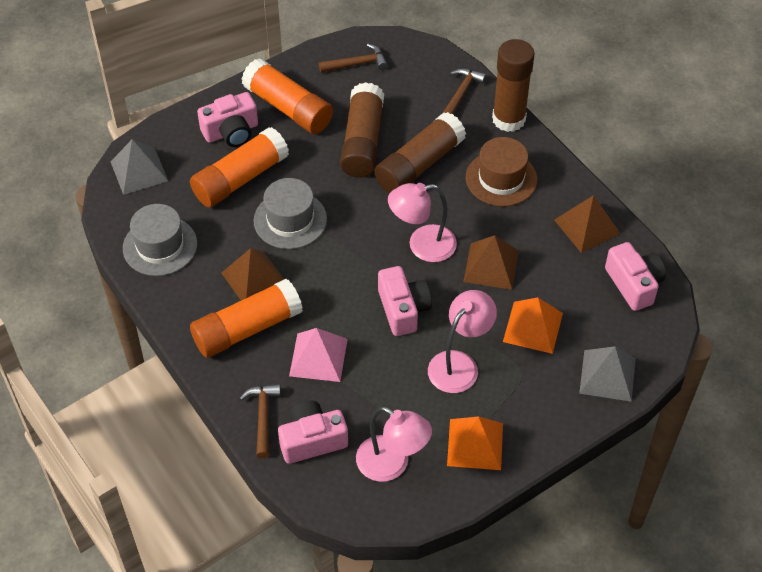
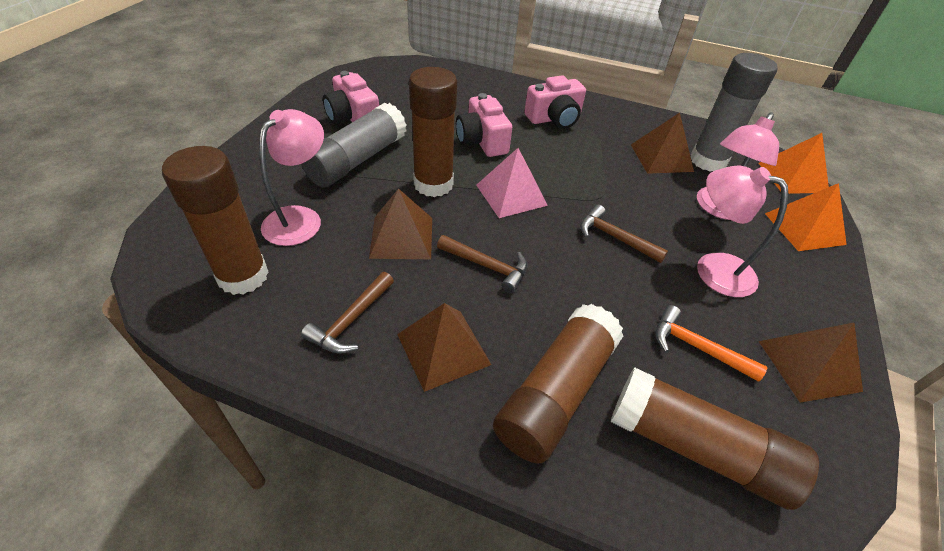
brown glue stick: 3 -> 4
brown hat: 1 -> 0
brown pyramid: 3 -> 4
grey glue stick: 0 -> 2
grey hat: 2 -> 0
grey pyramid: 2 -> 0
orange glue stick: 3 -> 0
orange hammer: 0 -> 1
pink camera: 4 -> 3

